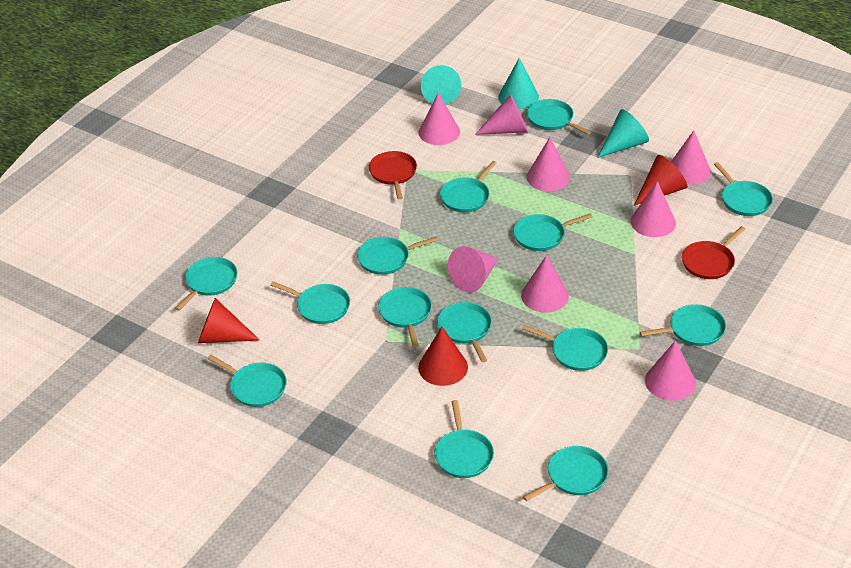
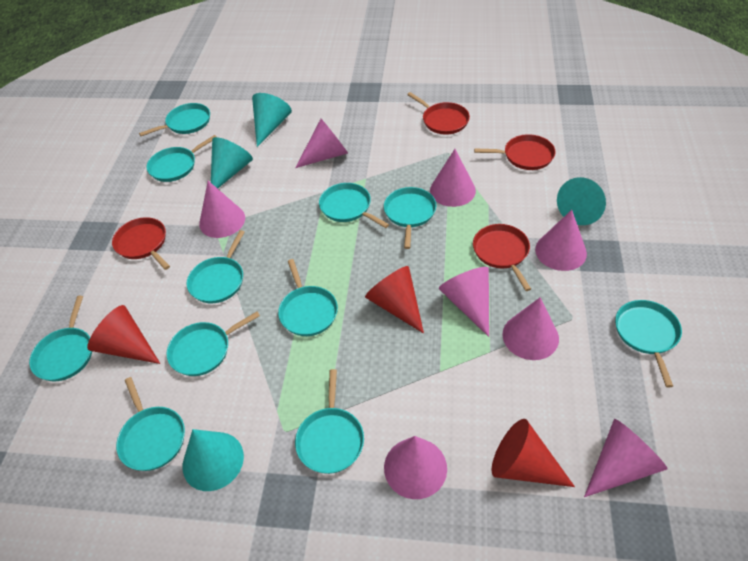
red pan: 2 -> 4
turquoise cone: 3 -> 4
turquoise pan: 14 -> 11

